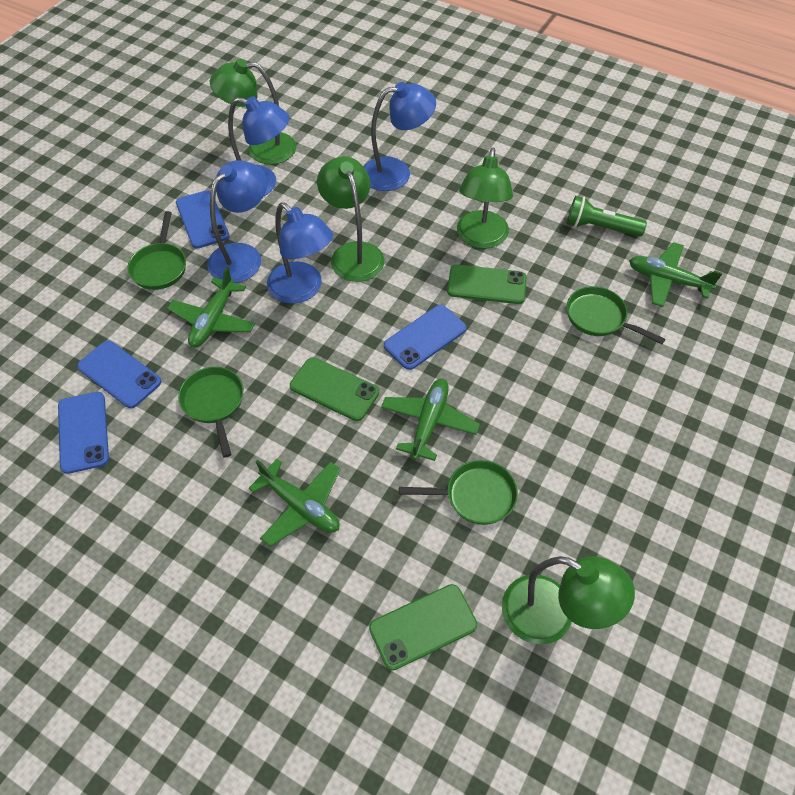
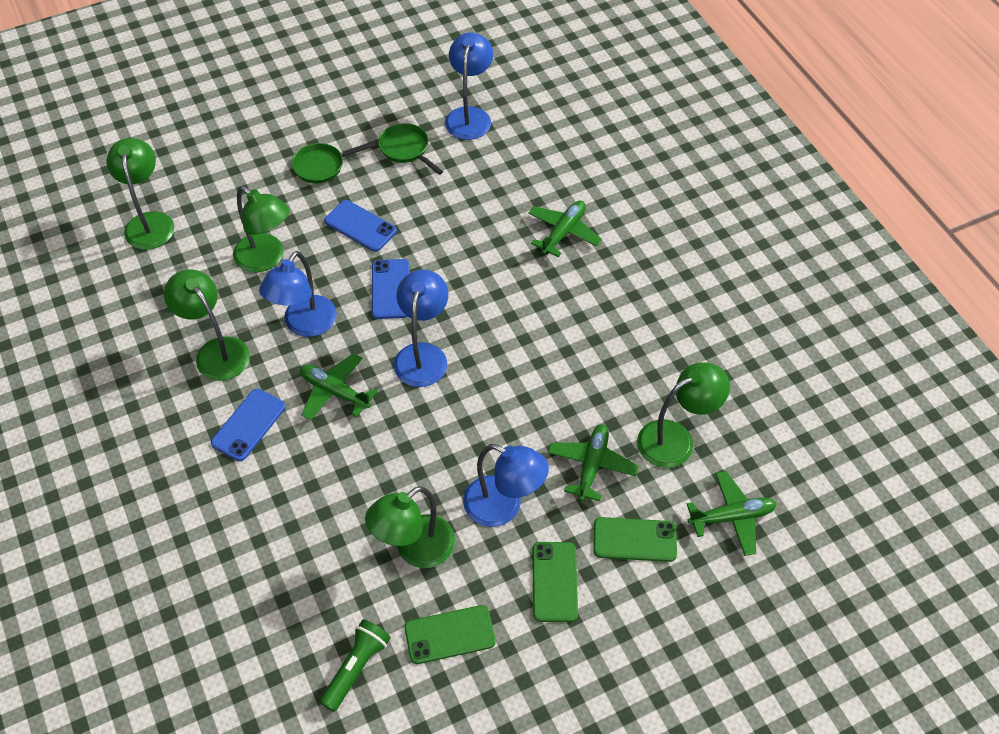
blue phone: 4 -> 3
green lamp: 4 -> 5
green pan: 4 -> 2

